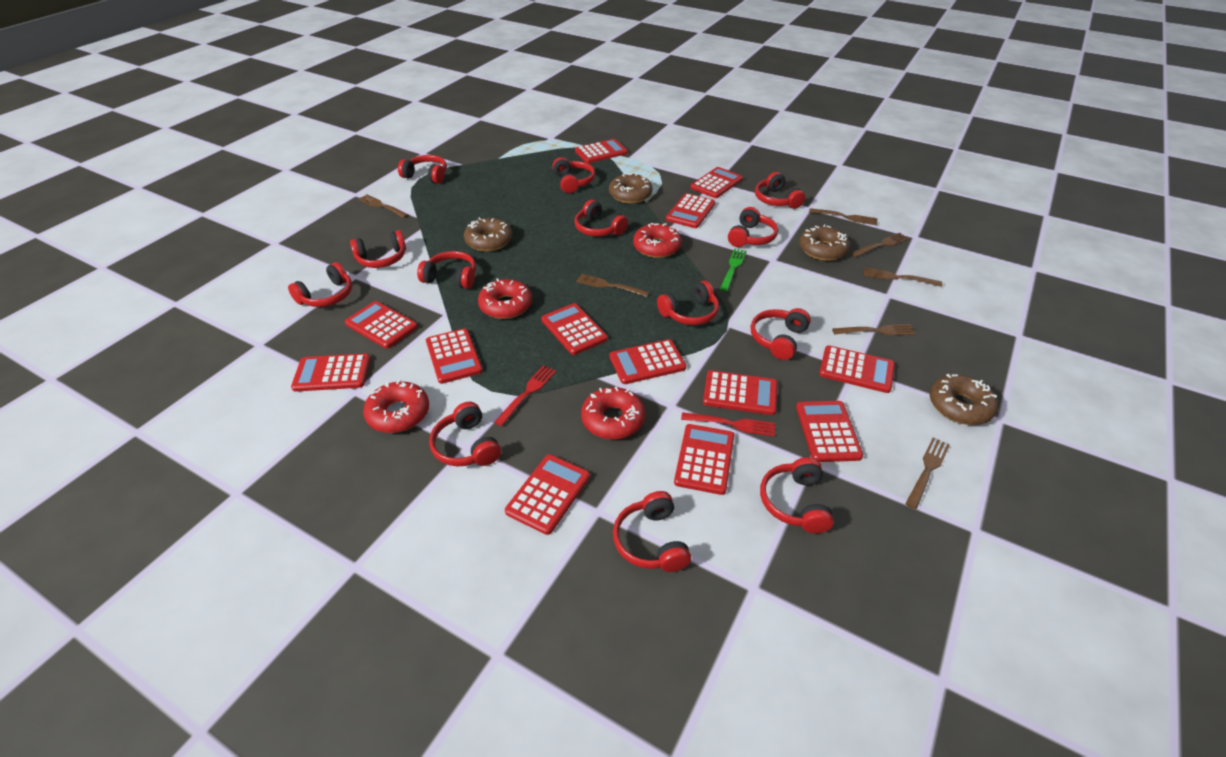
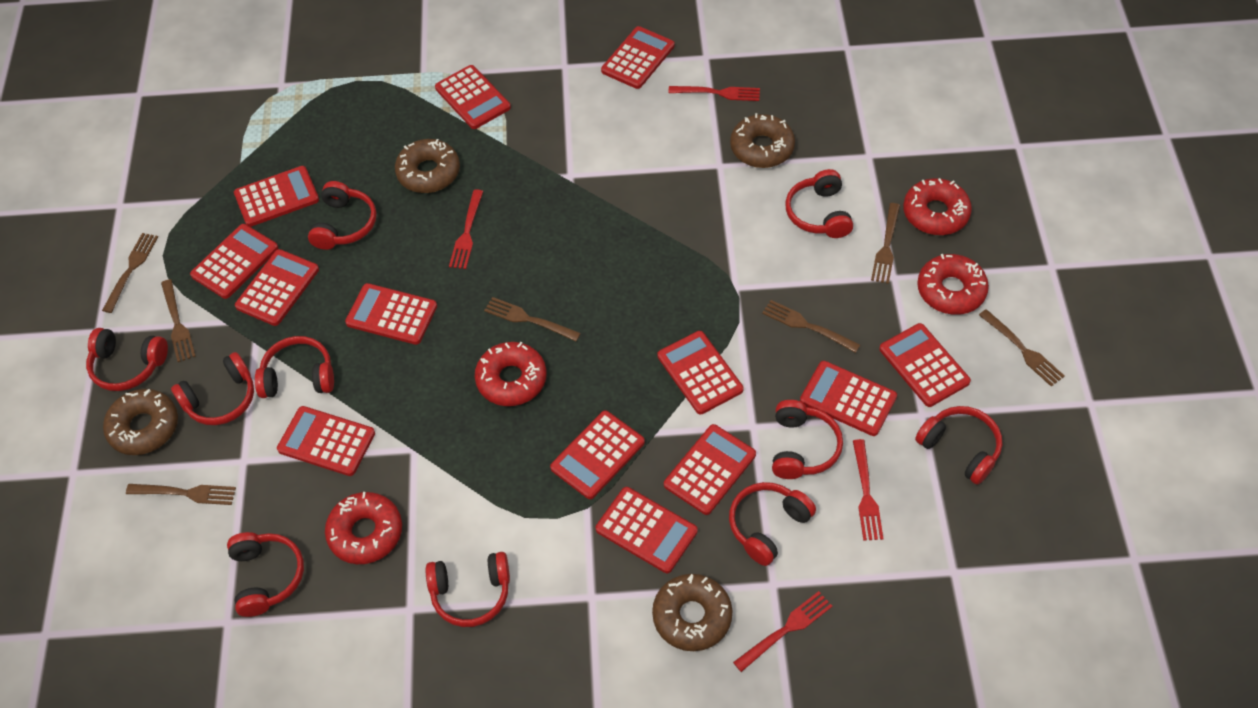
green fork: 1 -> 0
red fork: 2 -> 4
red headphones: 13 -> 10

